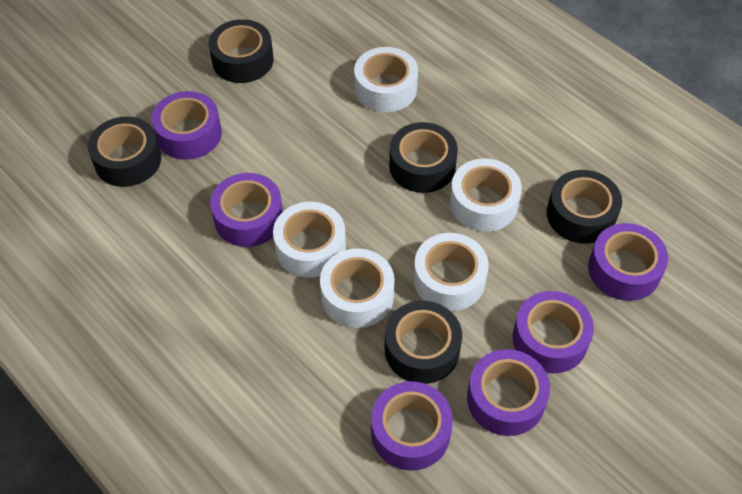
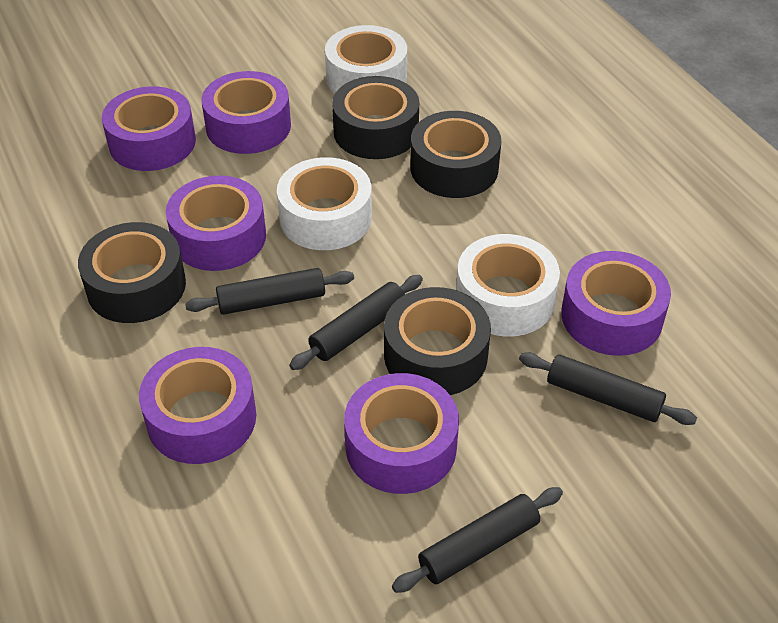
black rolling pin: 0 -> 4
black tape: 5 -> 4
white tape: 5 -> 3

